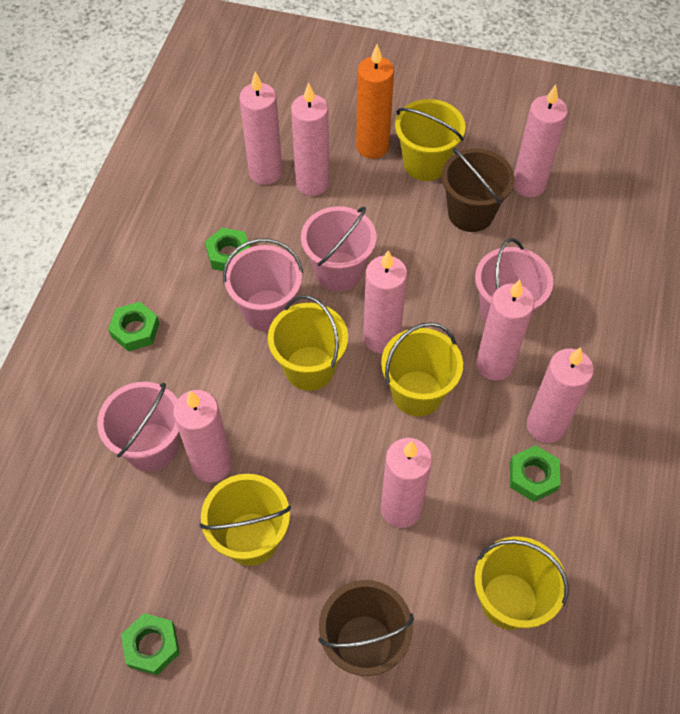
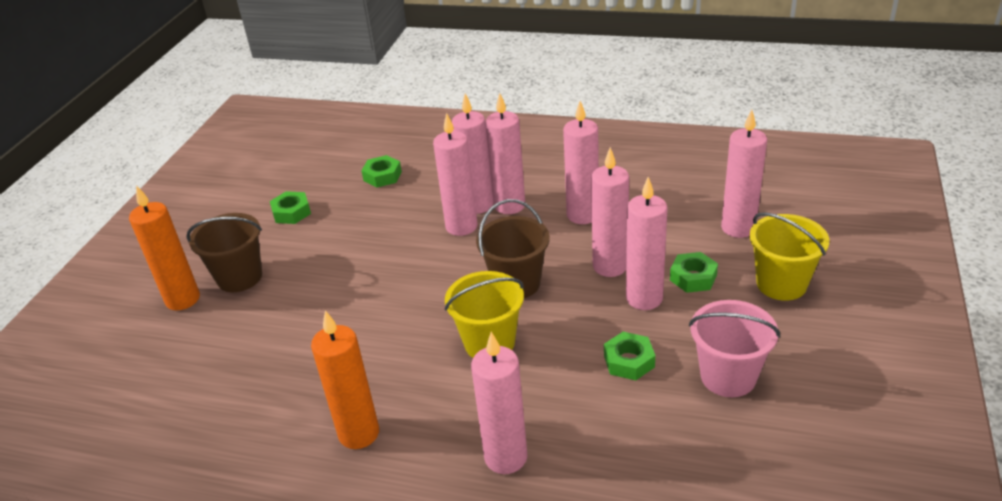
orange candle: 1 -> 2
pink bucket: 4 -> 1
yellow bucket: 5 -> 2

